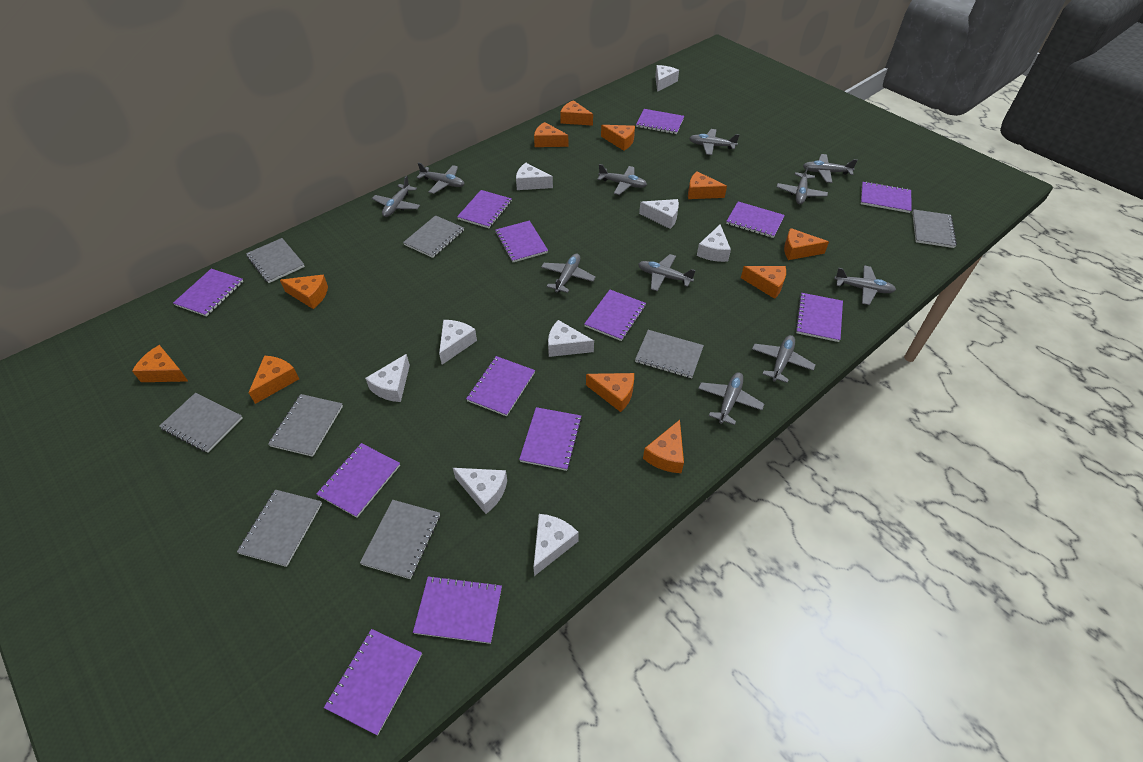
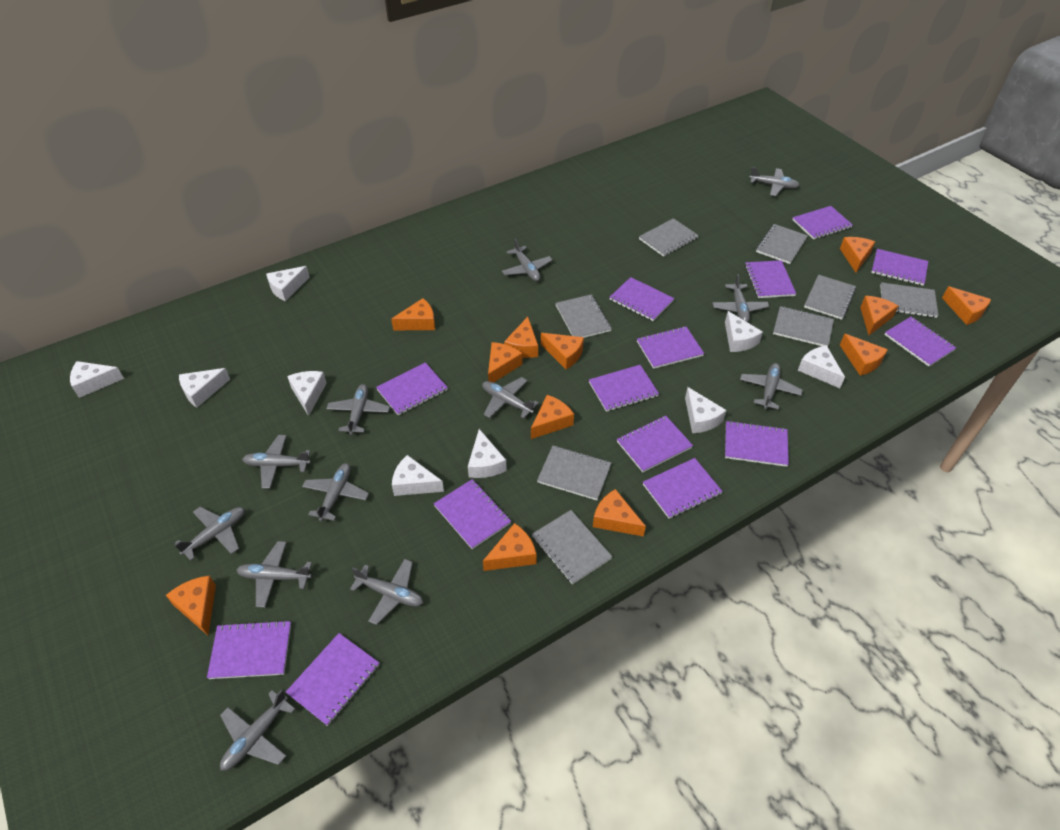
grey plane: 11 -> 12
orange cheese: 11 -> 12
purple notebook: 13 -> 14

